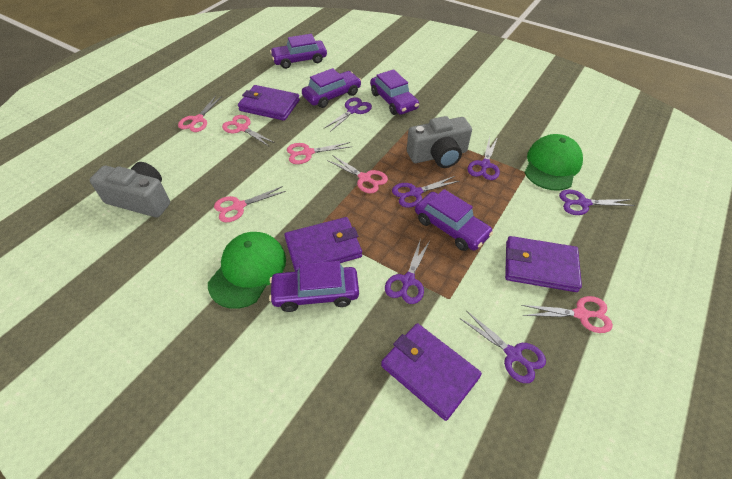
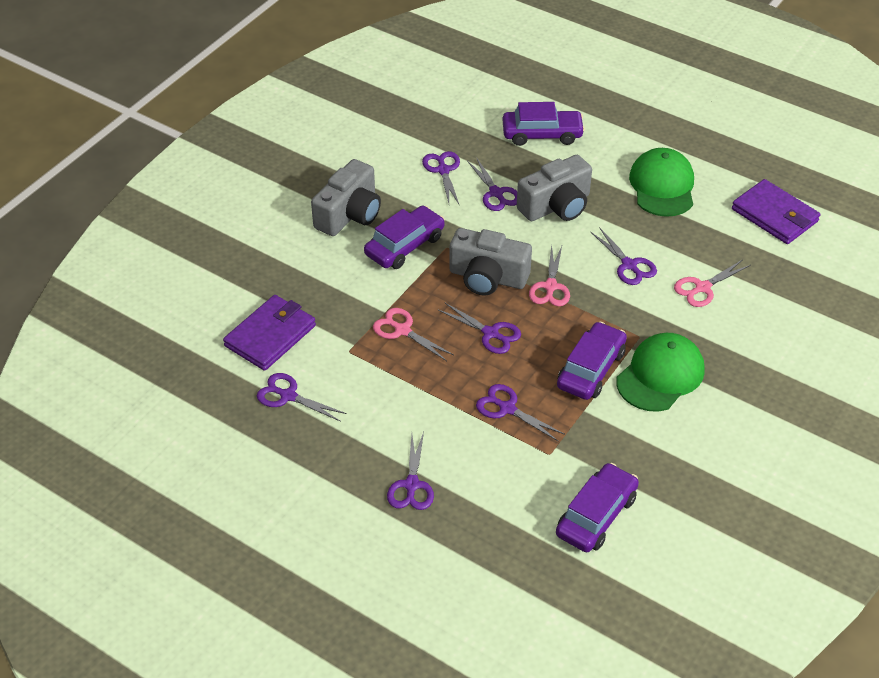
grey camera: 2 -> 3
pink scissors: 6 -> 3
purple car: 5 -> 4
purple scissors: 6 -> 7
purple wallet: 4 -> 2

